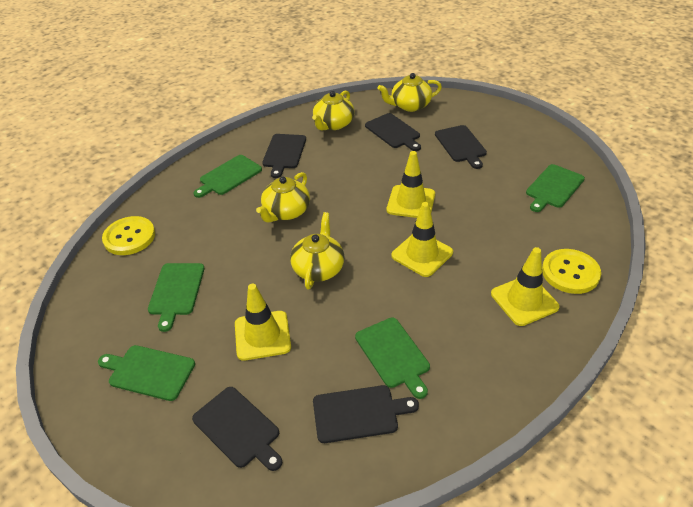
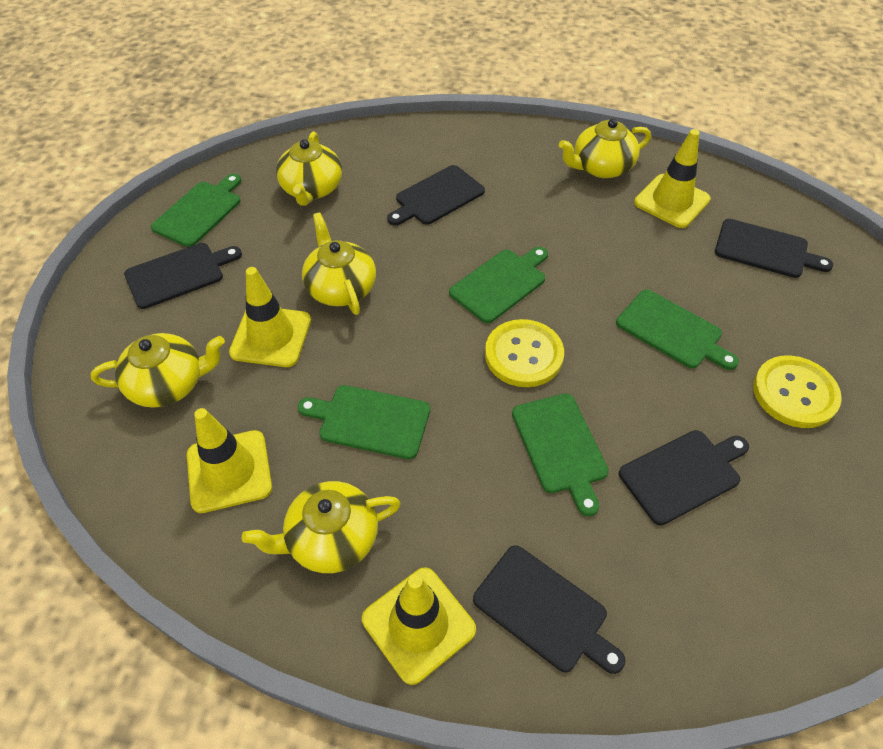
yellow teapot: 4 -> 5

